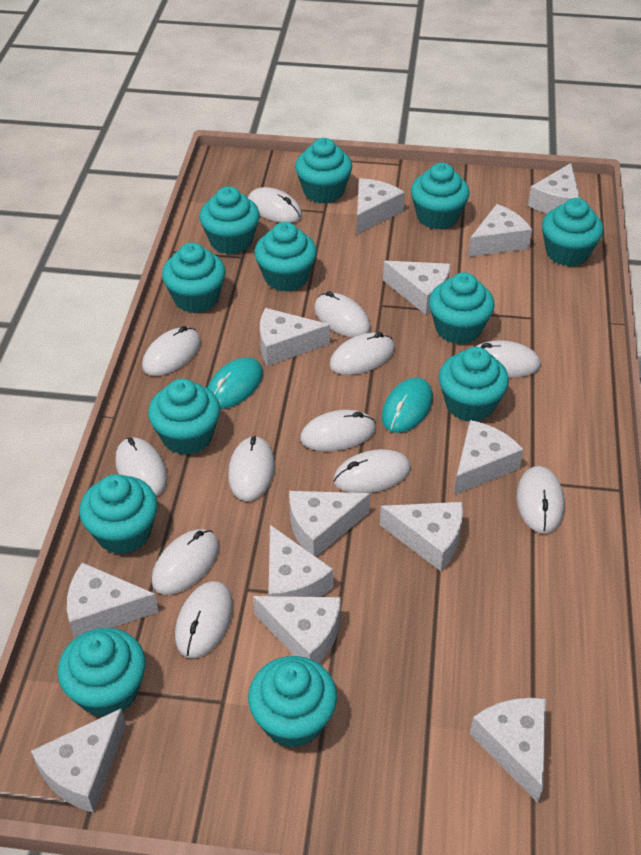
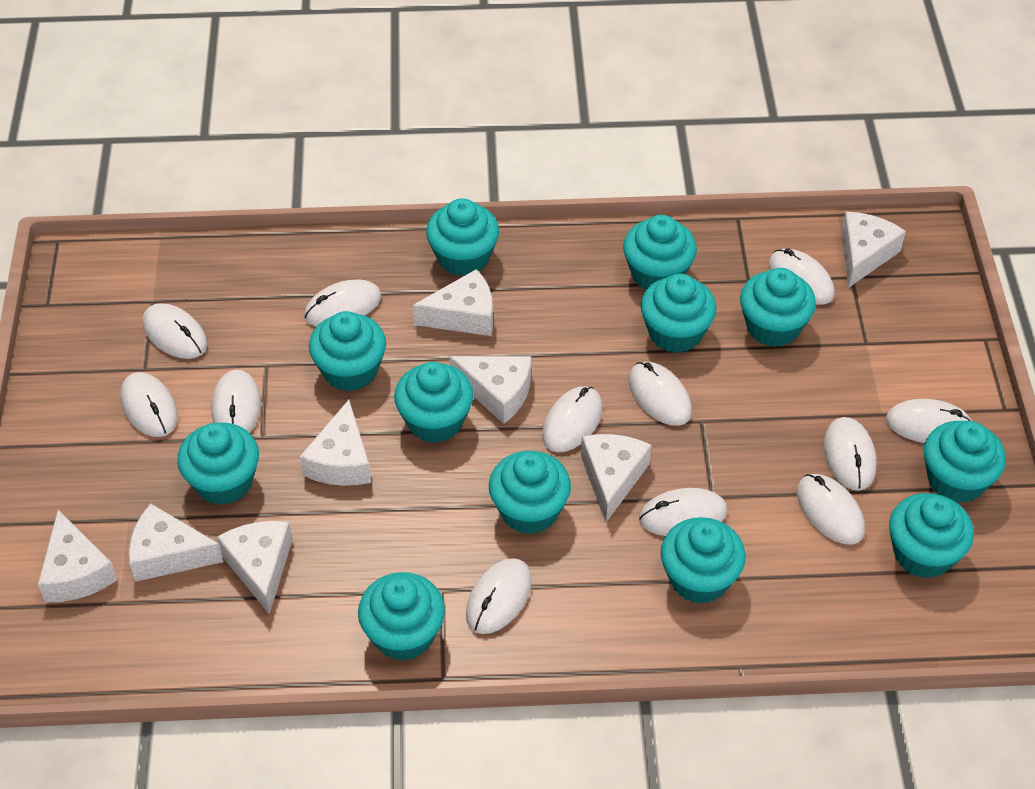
turquoise mouse: 2 -> 0
white cheese: 13 -> 8

